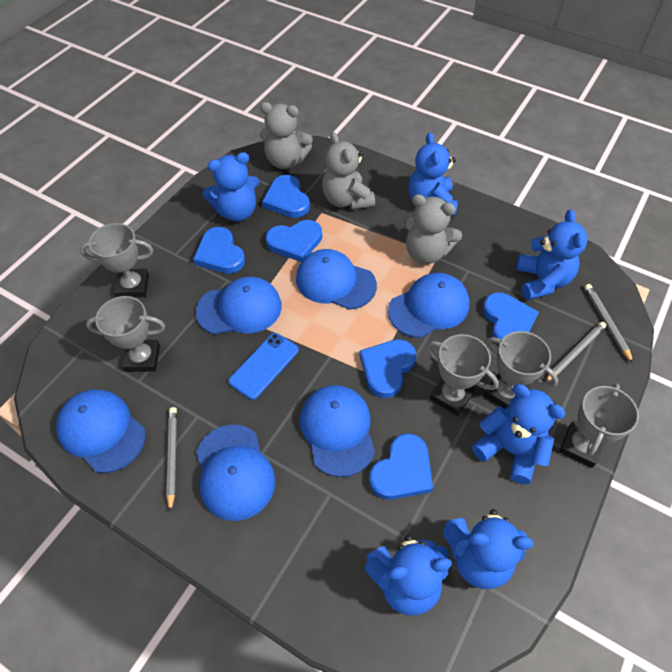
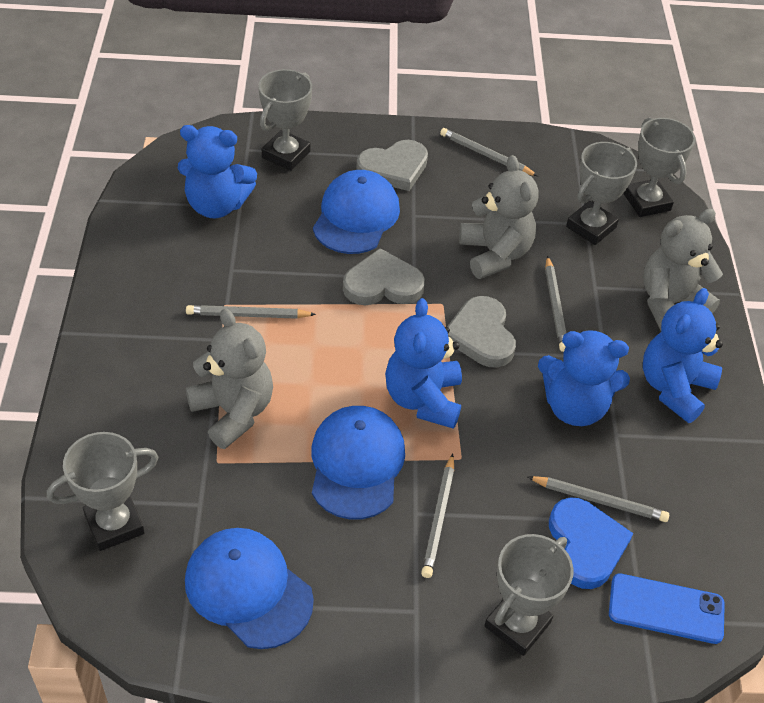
blue cap: 6 -> 3
blue heart: 6 -> 1
blue teddy bear: 6 -> 4
grey heart: 0 -> 3
grey pencil: 3 -> 5

